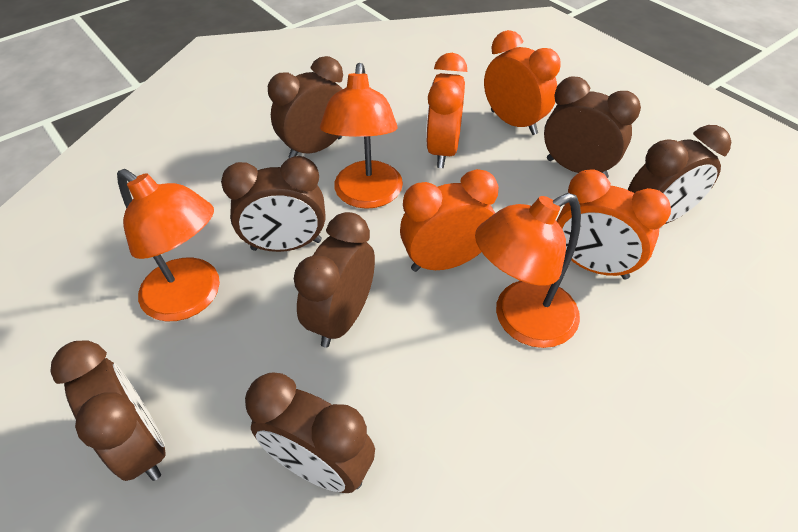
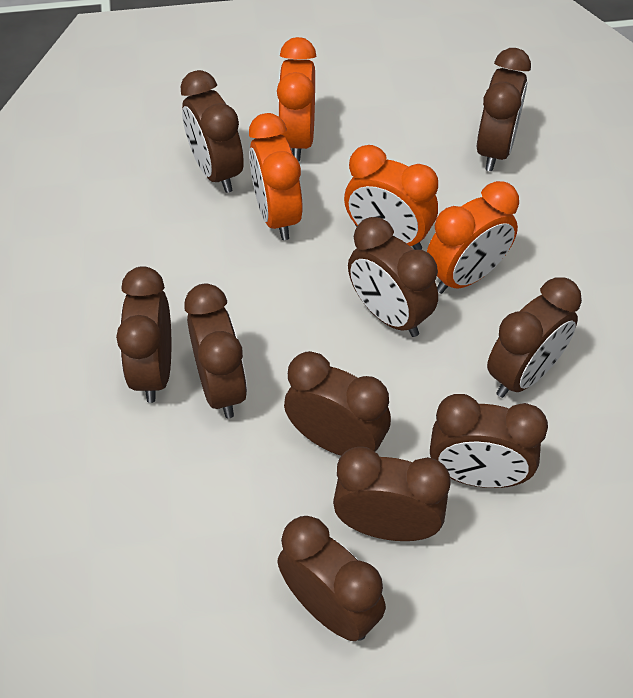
brown clock: 7 -> 10
orange lamp: 3 -> 0

